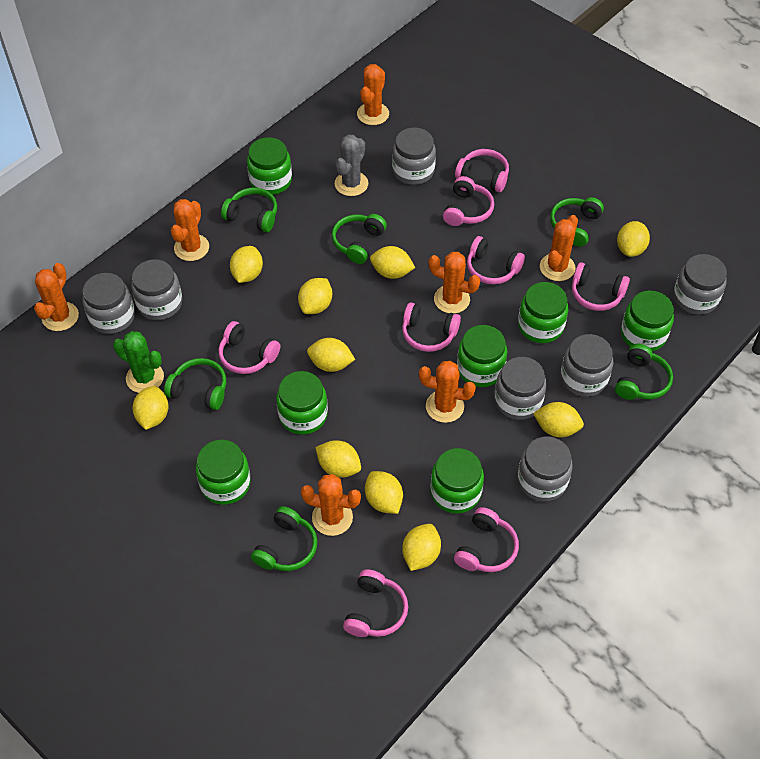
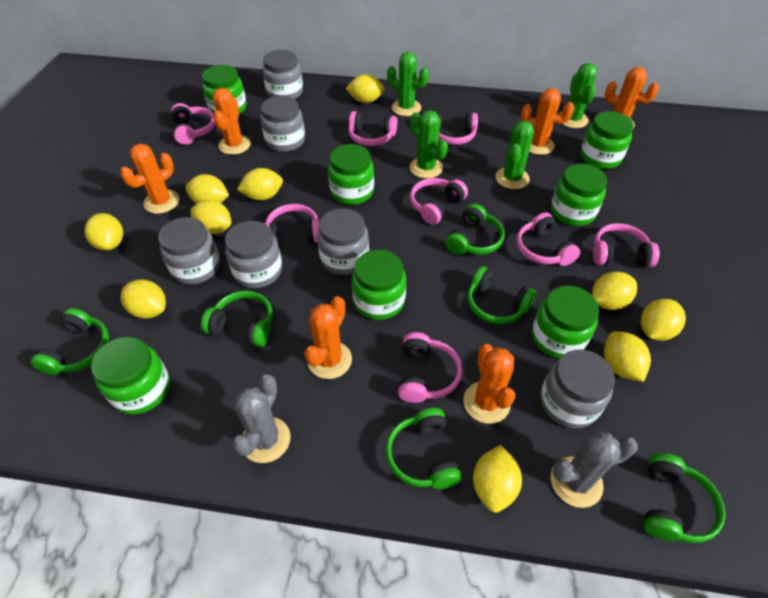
green cactus: 1 -> 4
grey cactus: 1 -> 2
grey jar: 7 -> 6
orange cactus: 7 -> 6

